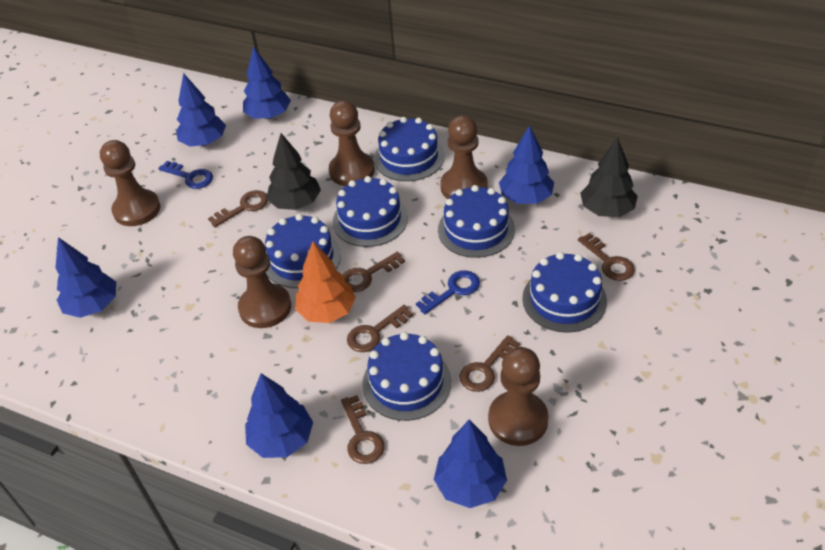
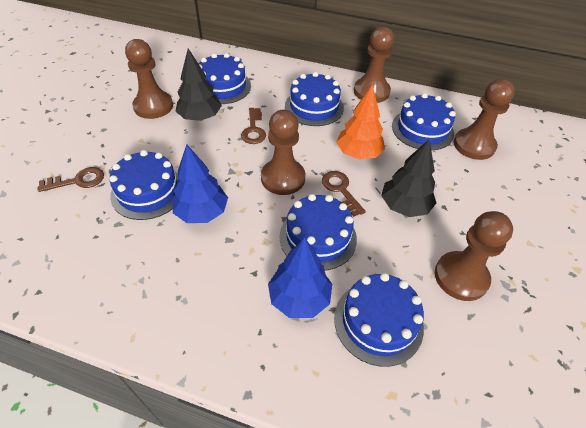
blue key: 2 -> 0
blue tree: 6 -> 2
brown key: 6 -> 3

